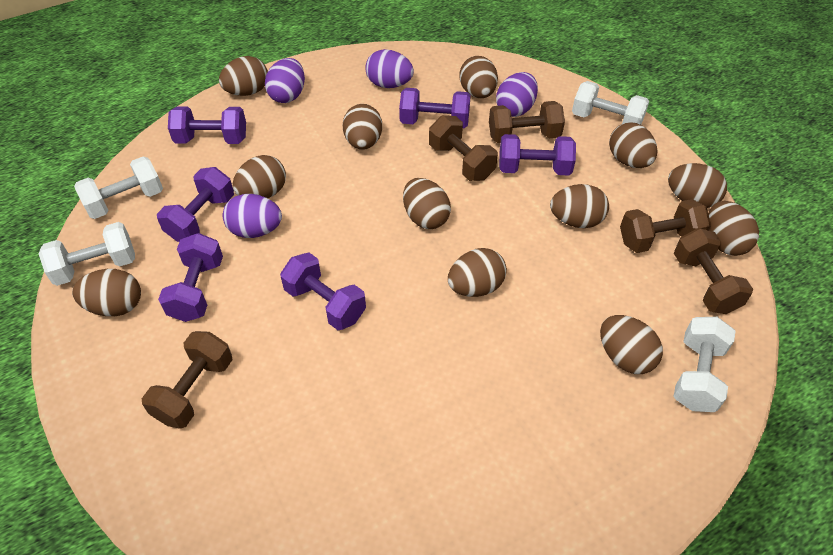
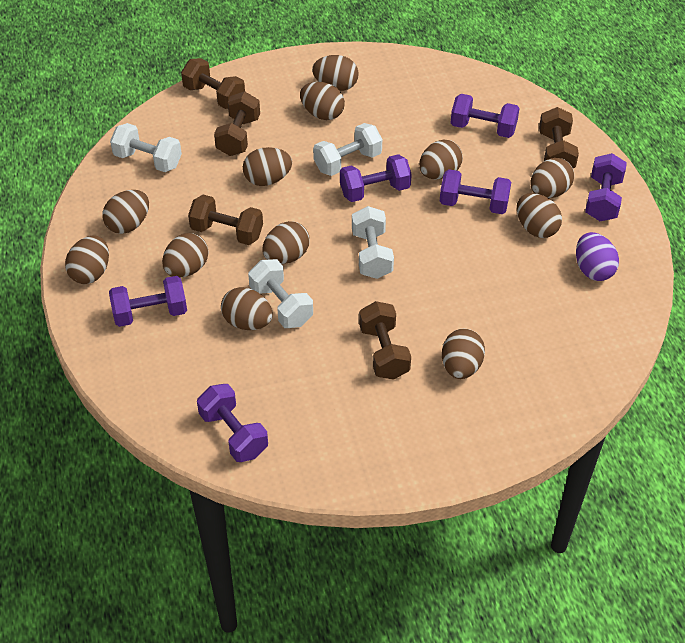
purple egg: 4 -> 1

